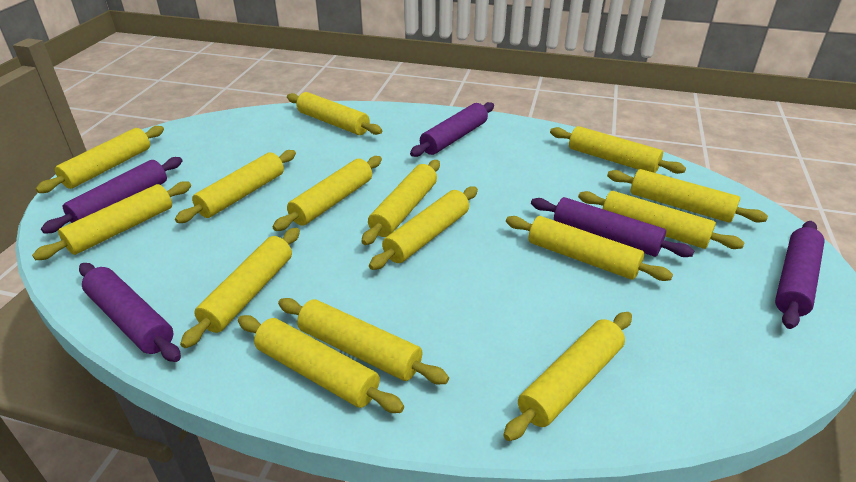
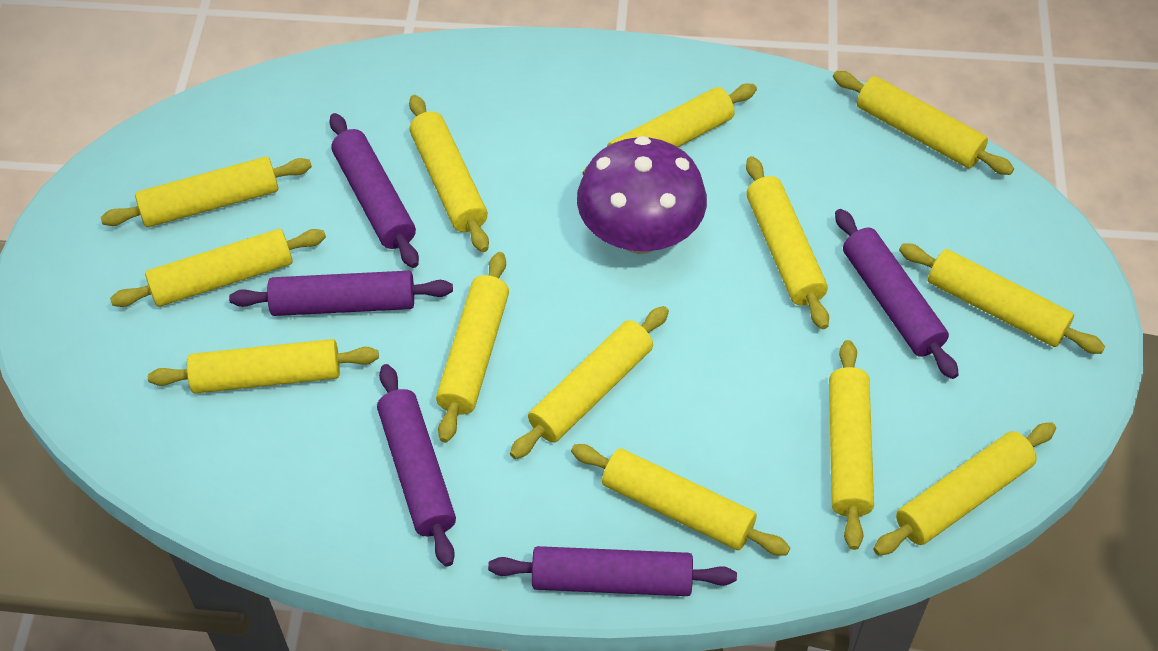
purple mushroom: 0 -> 1
yellow rolling pin: 15 -> 13

